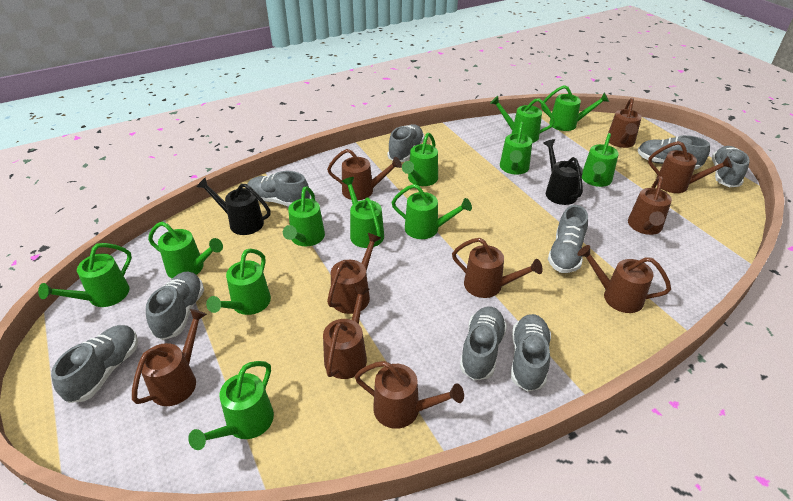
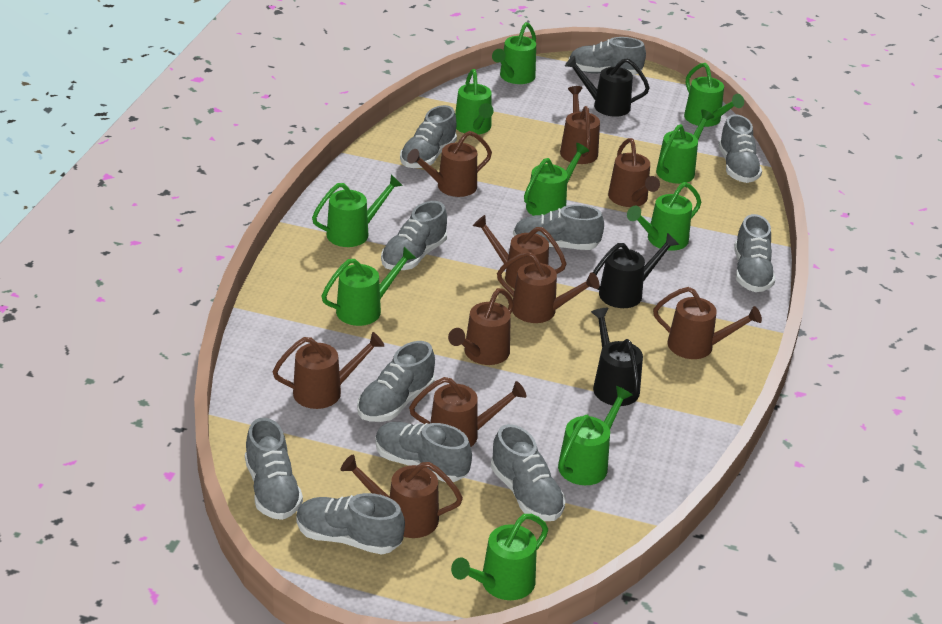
black watering can: 2 -> 3
green watering can: 12 -> 10
grey shoe: 9 -> 11

